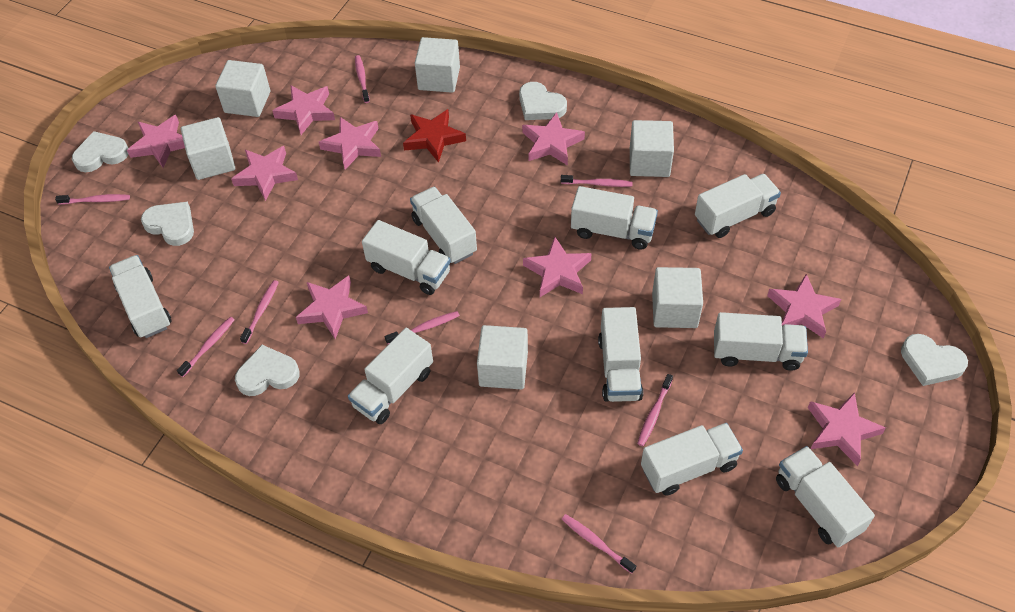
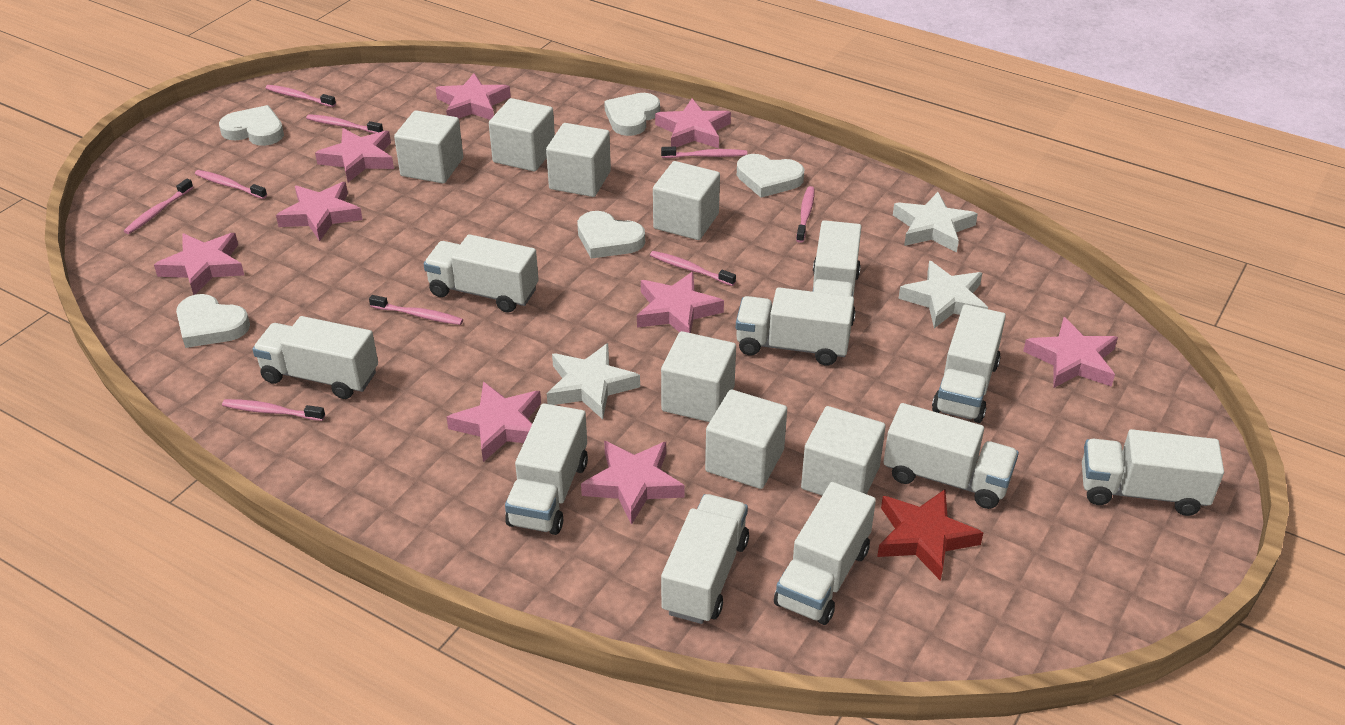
pink toothbrush: 8 -> 9
white cube: 6 -> 7
white star: 0 -> 3

